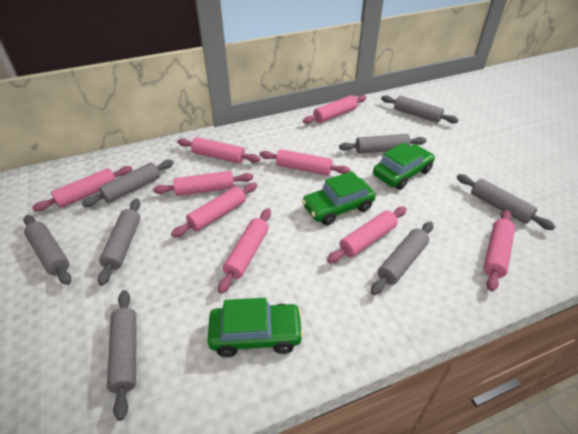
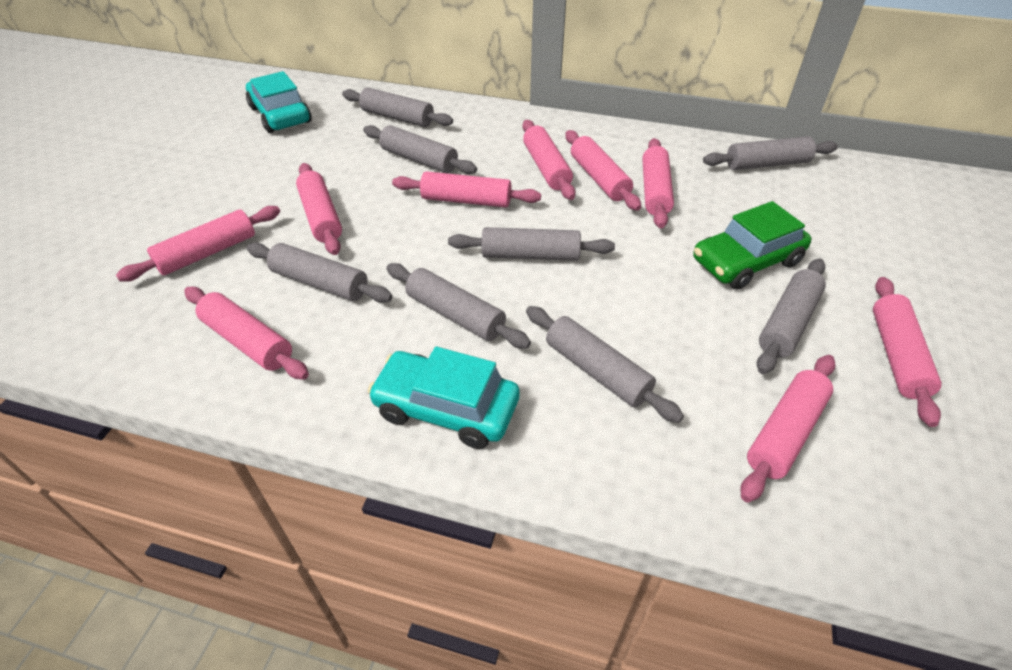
green car: 3 -> 1
turquoise car: 0 -> 2

